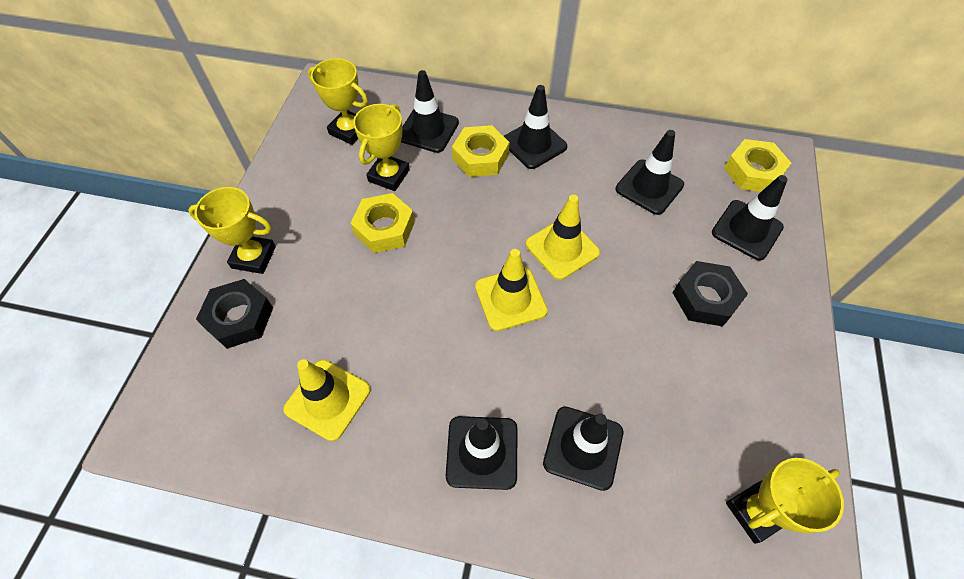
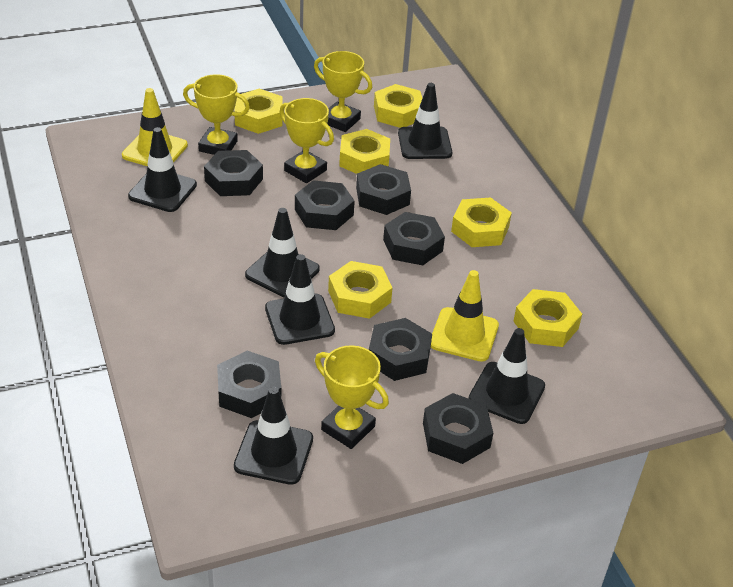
black nut: 2 -> 7
yellow nut: 3 -> 6
yellow traffic cone: 3 -> 2

